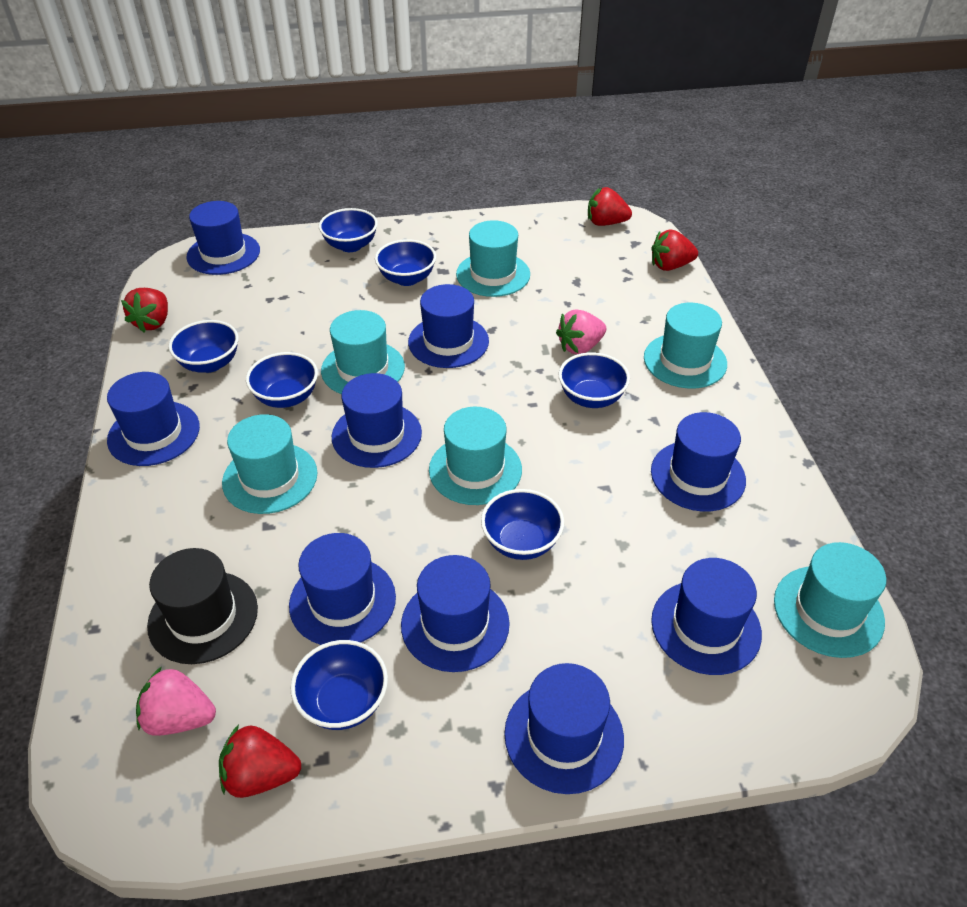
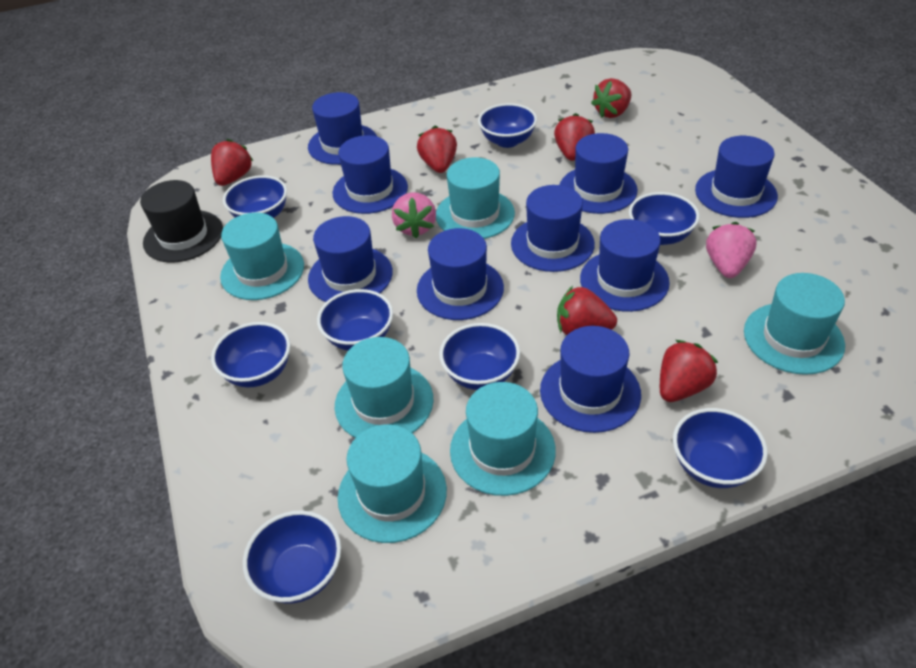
blue bowl: 7 -> 8
red strawberry: 4 -> 6

